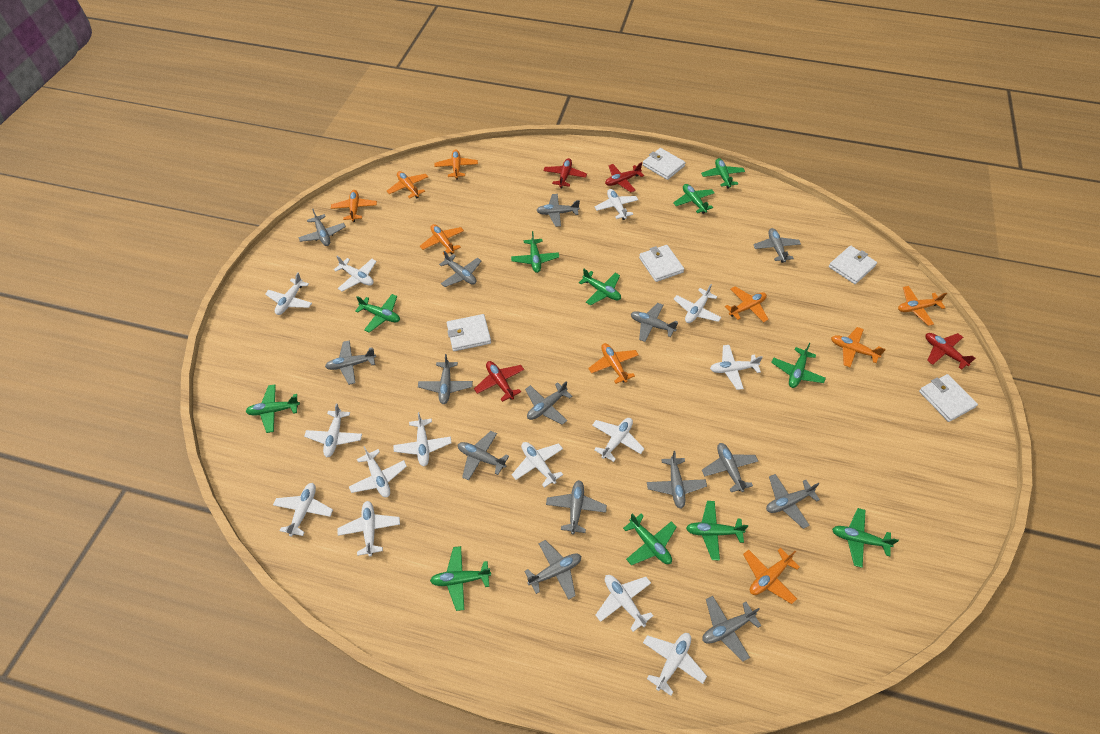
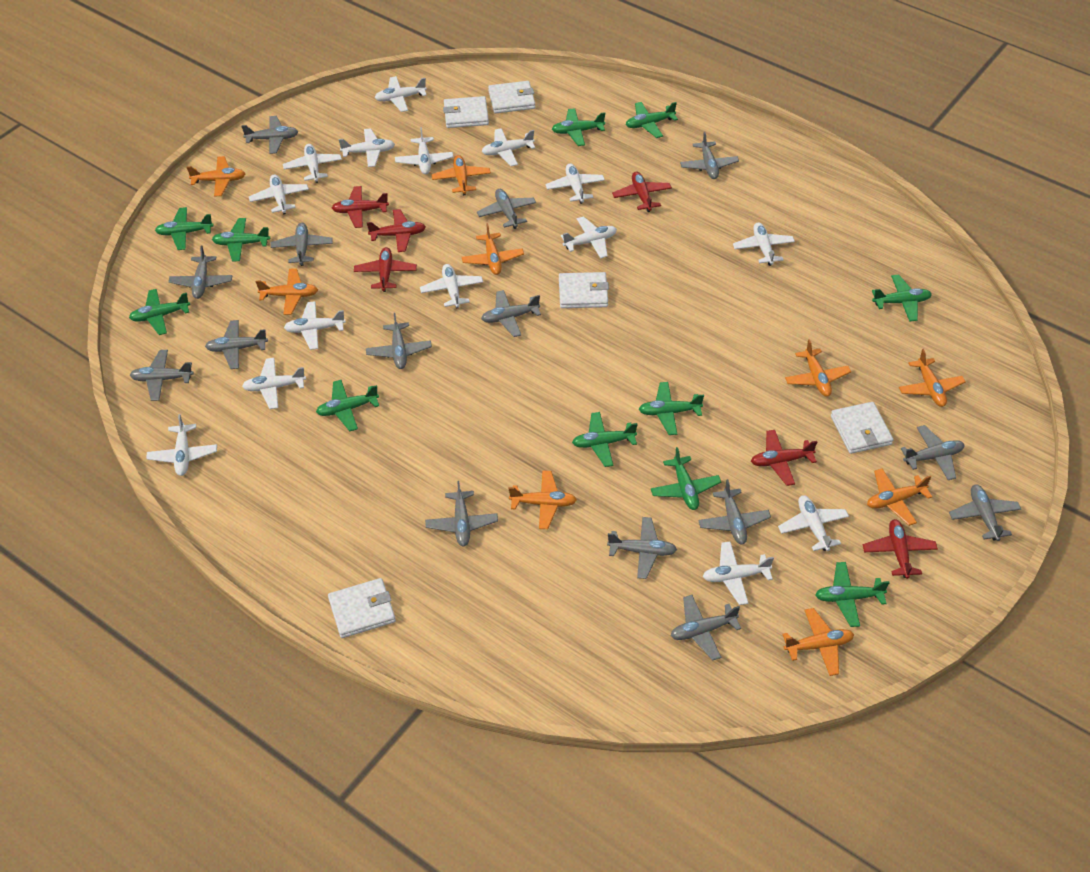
red plane: 4 -> 6
white plane: 14 -> 15

